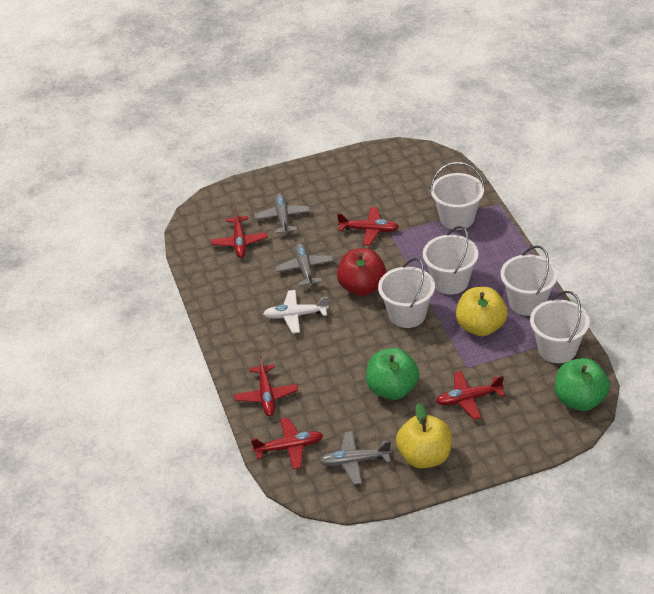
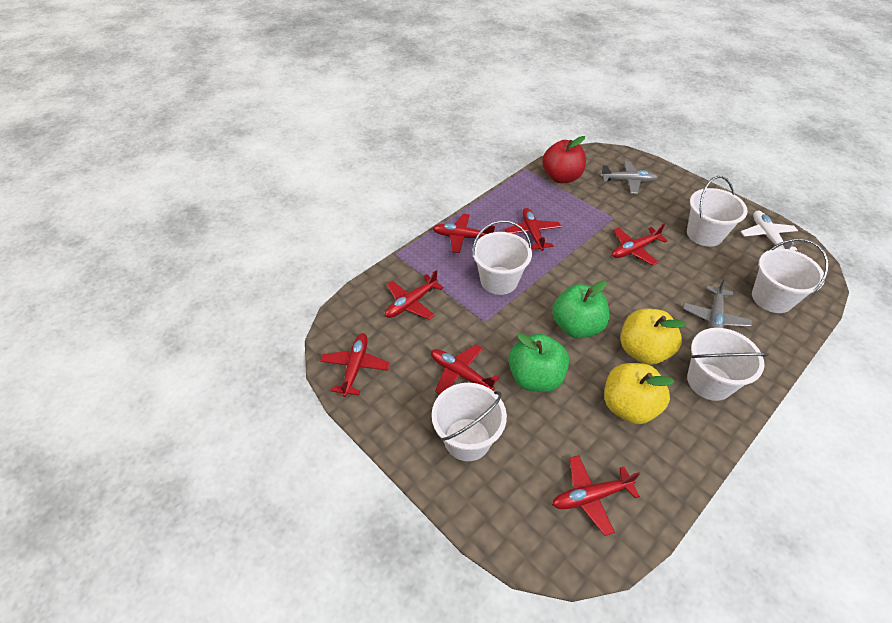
grey plane: 3 -> 2
red plane: 5 -> 7

